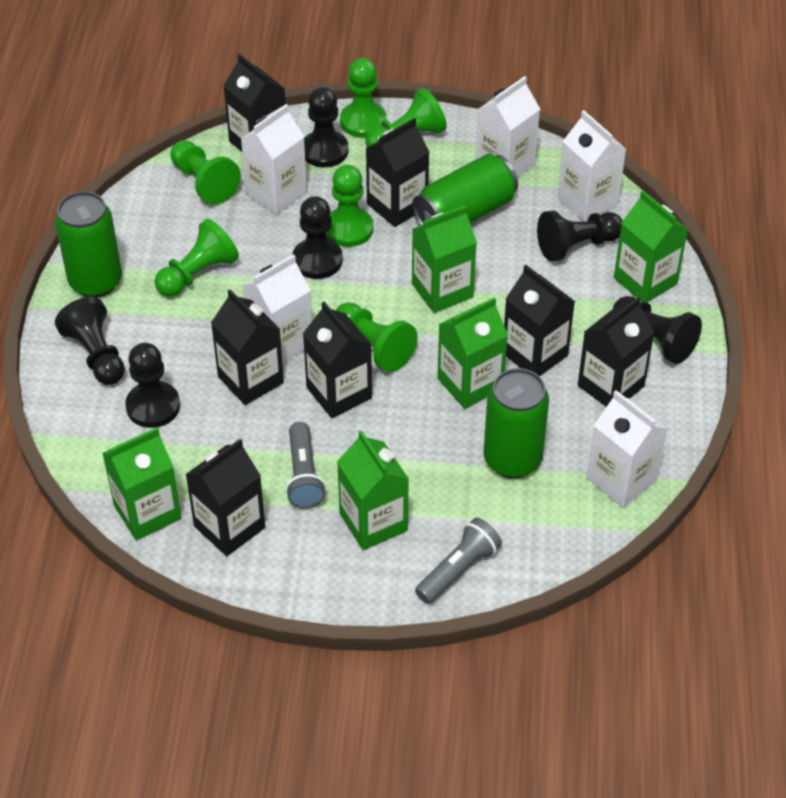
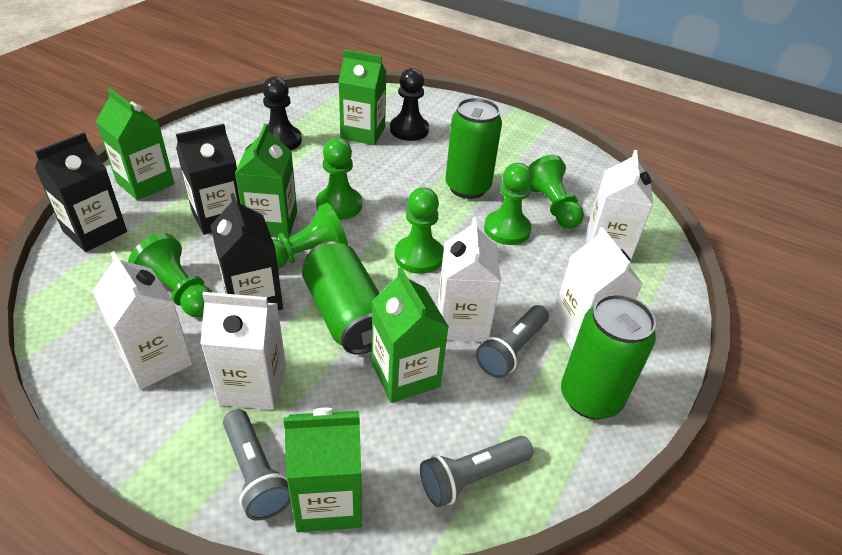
black carton: 7 -> 3
black pawn: 6 -> 2
grey flashlight: 2 -> 3

